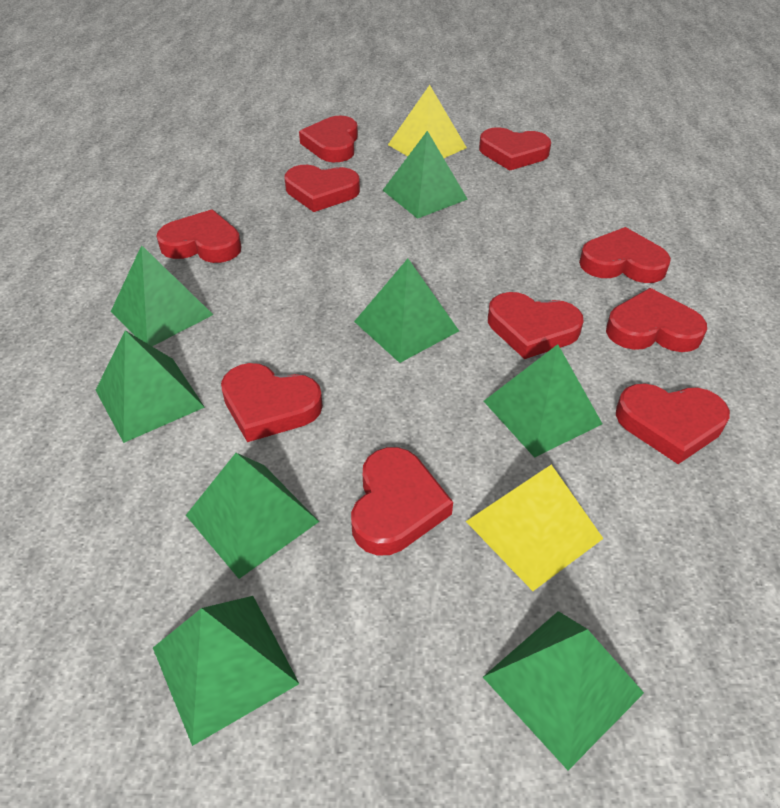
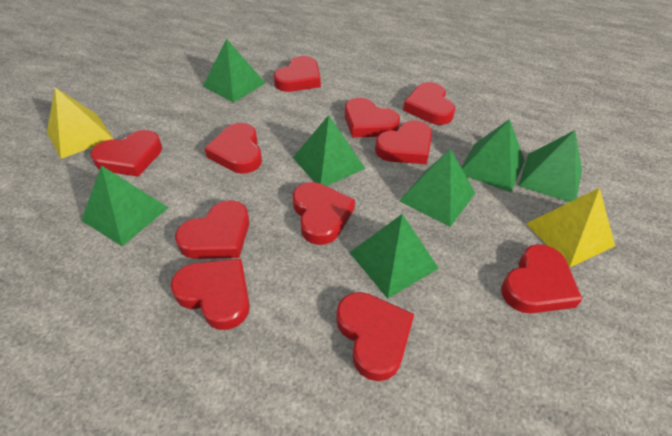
green pyramid: 8 -> 7
red heart: 10 -> 11

